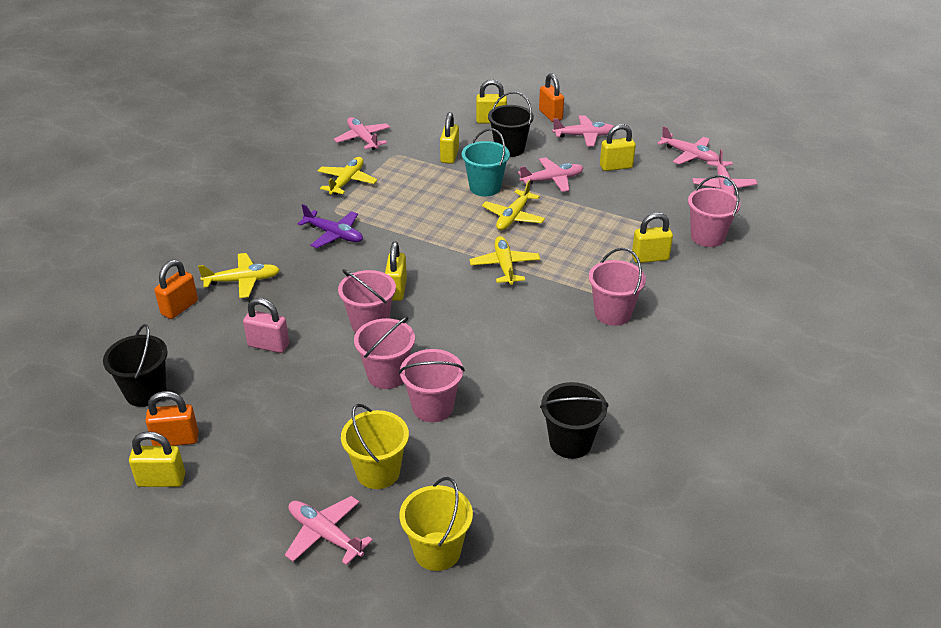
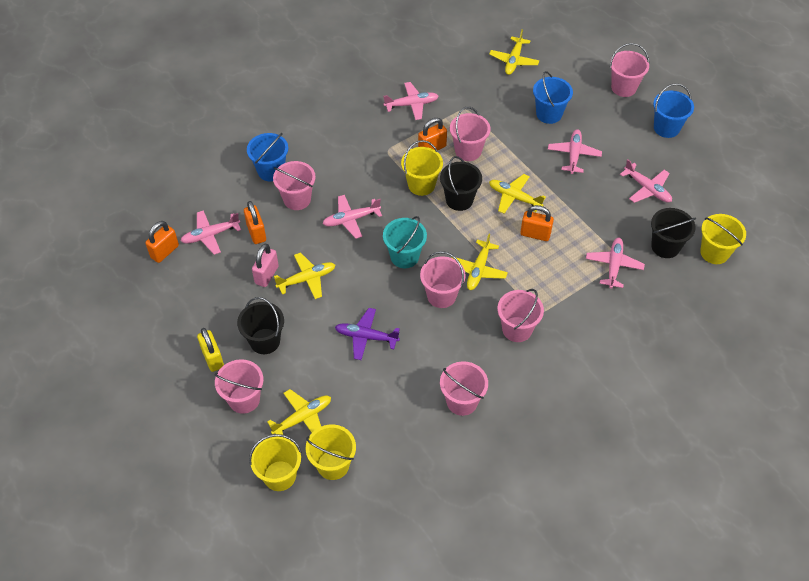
blue bucket: 0 -> 3
orange padlock: 3 -> 4
pink bucket: 5 -> 7
yellow bucket: 2 -> 4
yellow padlock: 6 -> 1
yellow plane: 4 -> 5

